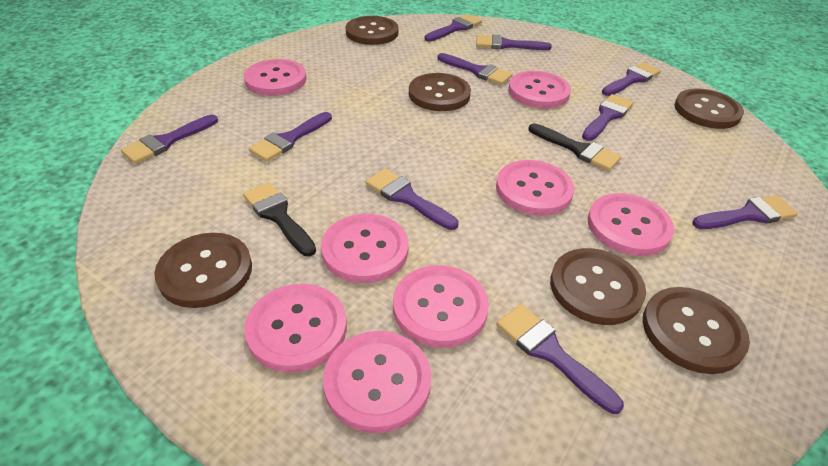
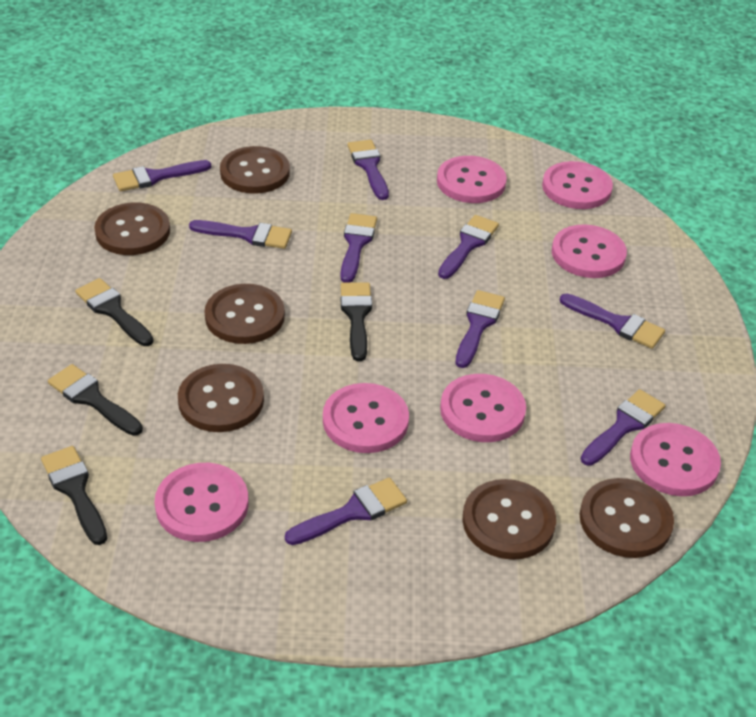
black brush: 2 -> 4
pink button: 8 -> 7
purple brush: 10 -> 9

